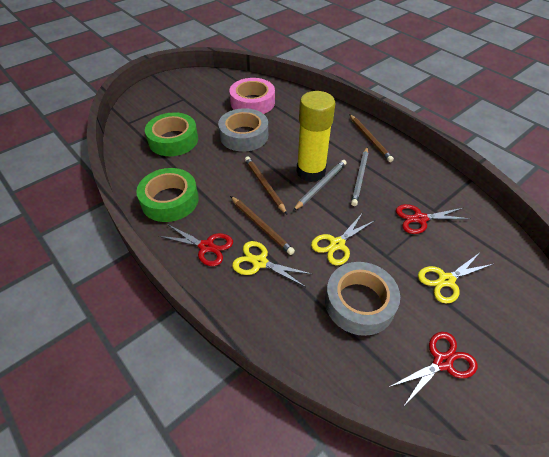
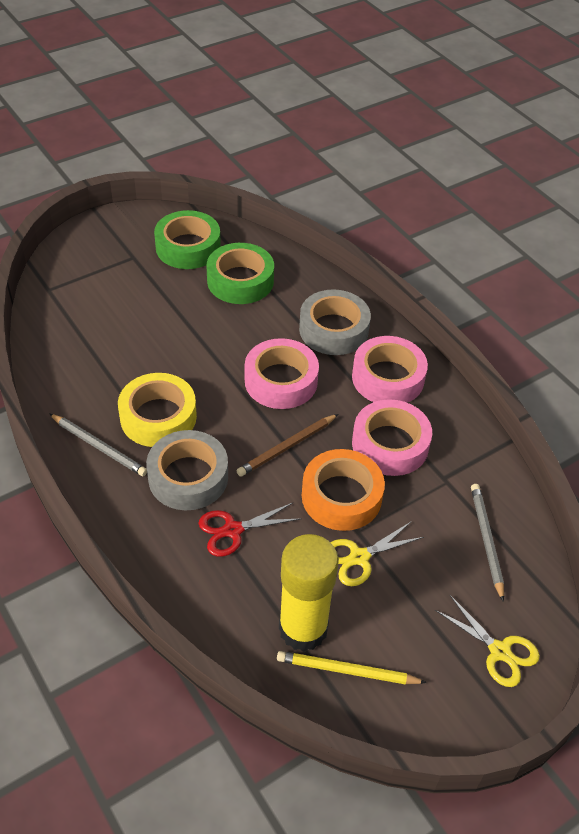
brown pencil: 3 -> 1
orange tape: 0 -> 1
pink tape: 1 -> 3
red scissors: 3 -> 1
yellow pencil: 0 -> 1
yellow scissors: 3 -> 2
yellow tape: 0 -> 1

